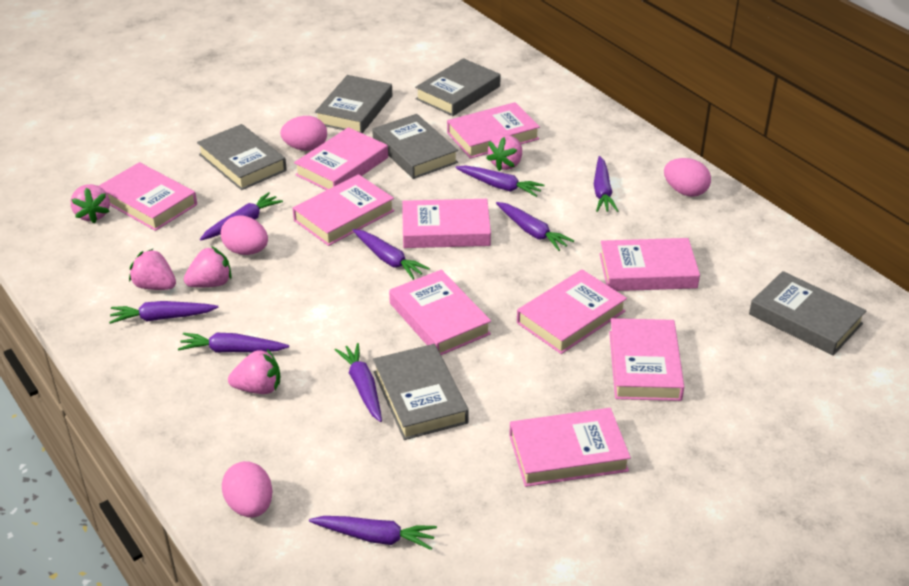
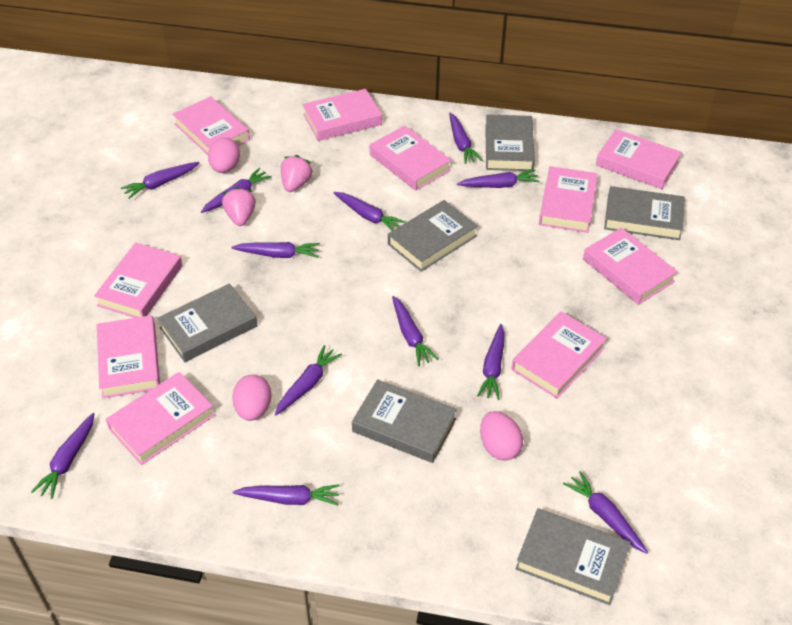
pink egg: 4 -> 3
pink strawberry: 5 -> 2
purple carrot: 9 -> 12

